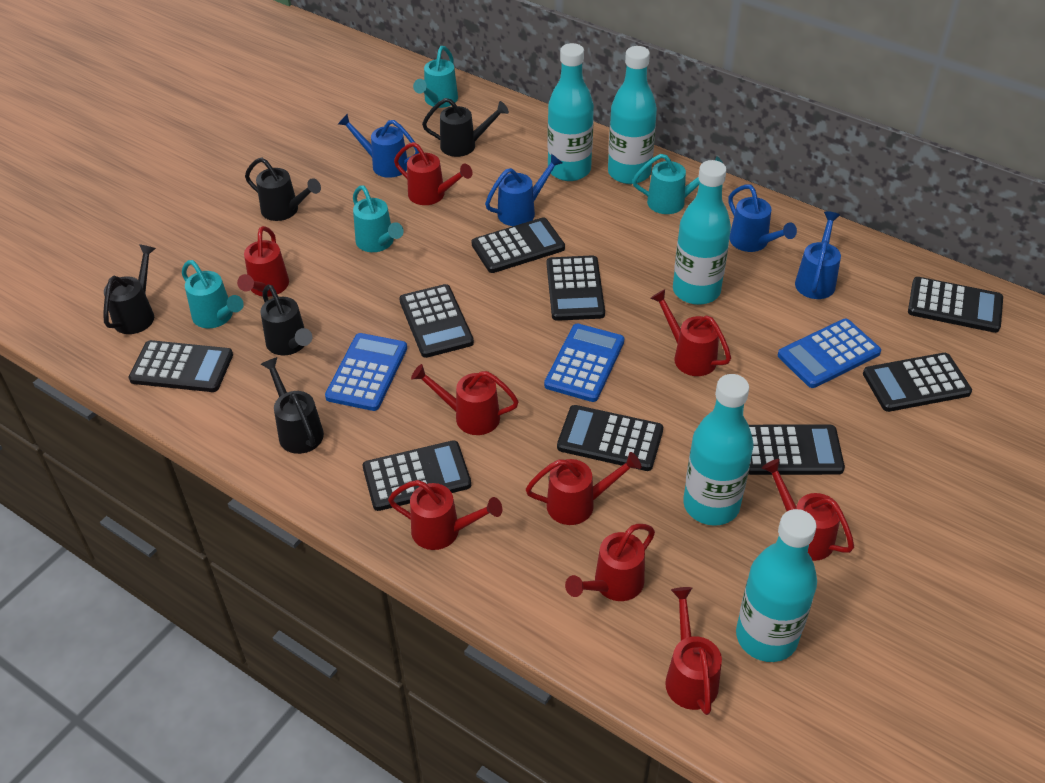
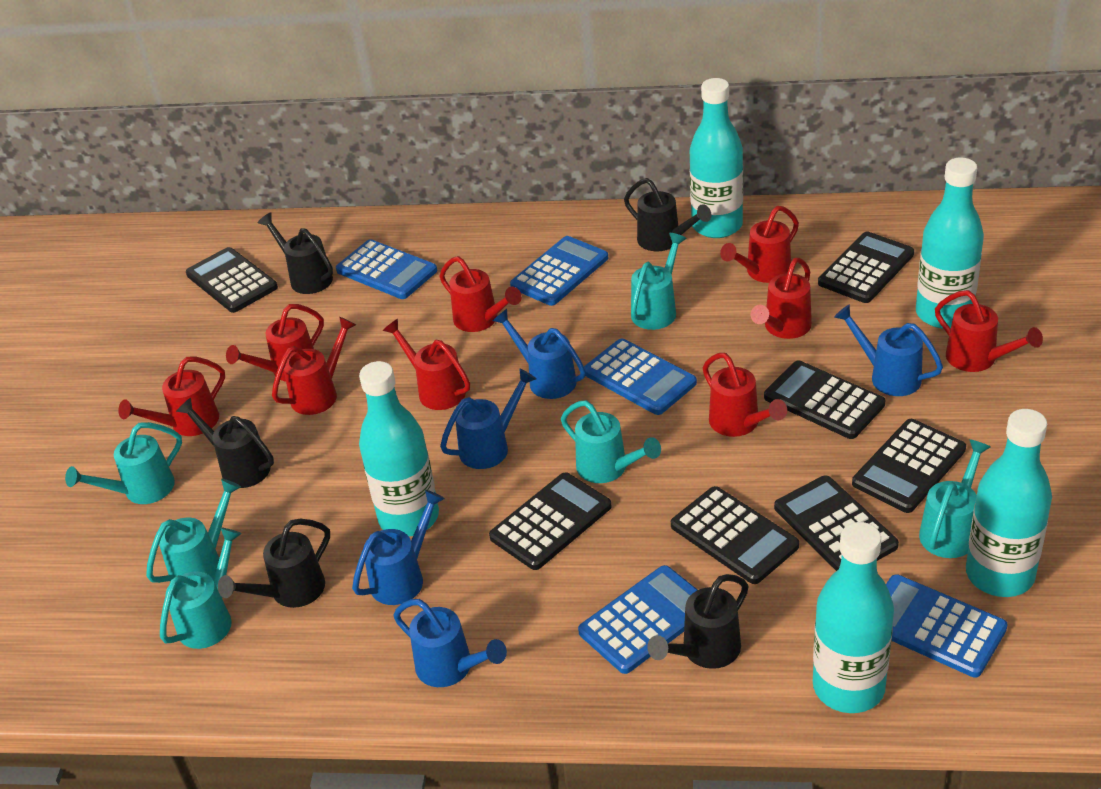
black calculator: 9 -> 7
blue calculator: 3 -> 5
blue watering can: 4 -> 5
turquoise watering can: 4 -> 6

